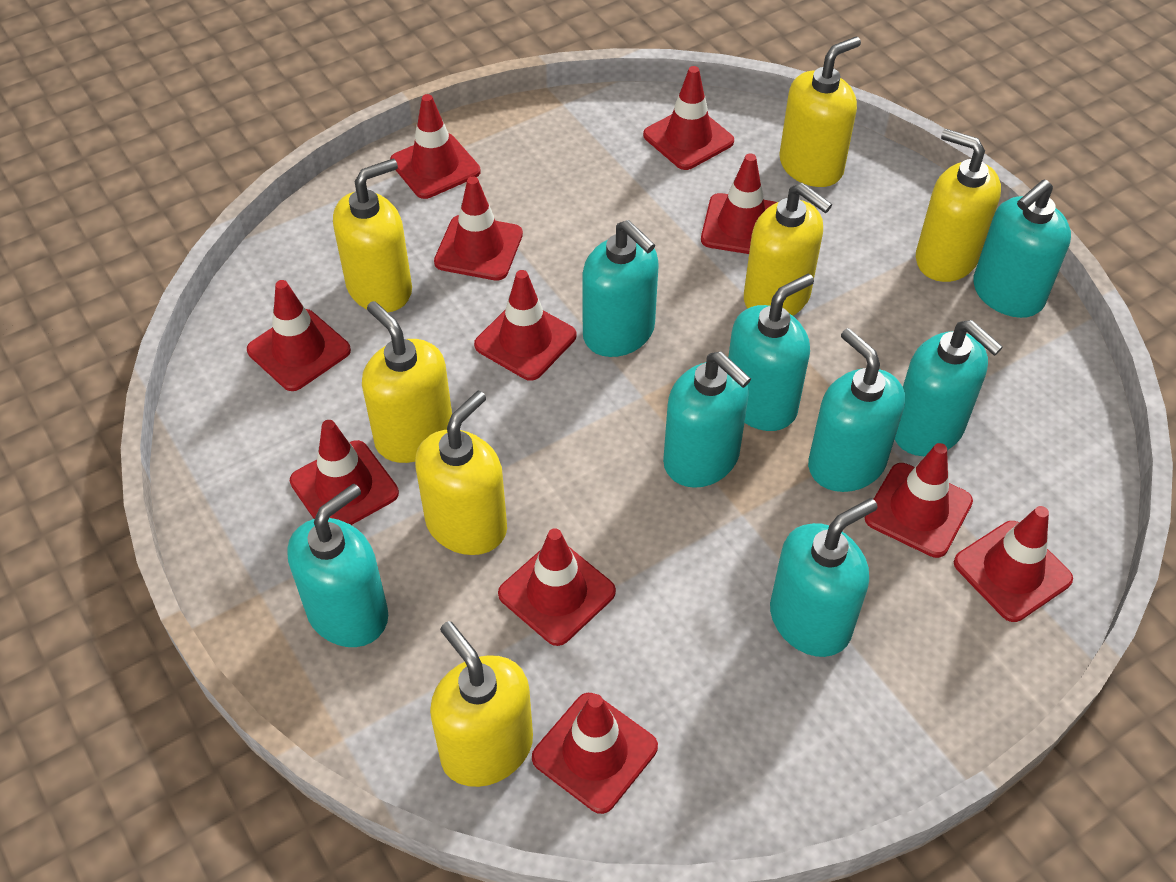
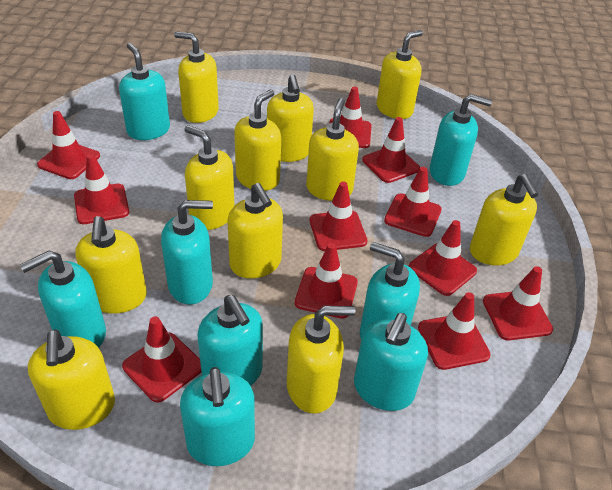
yellow soap dispenser: 7 -> 11

